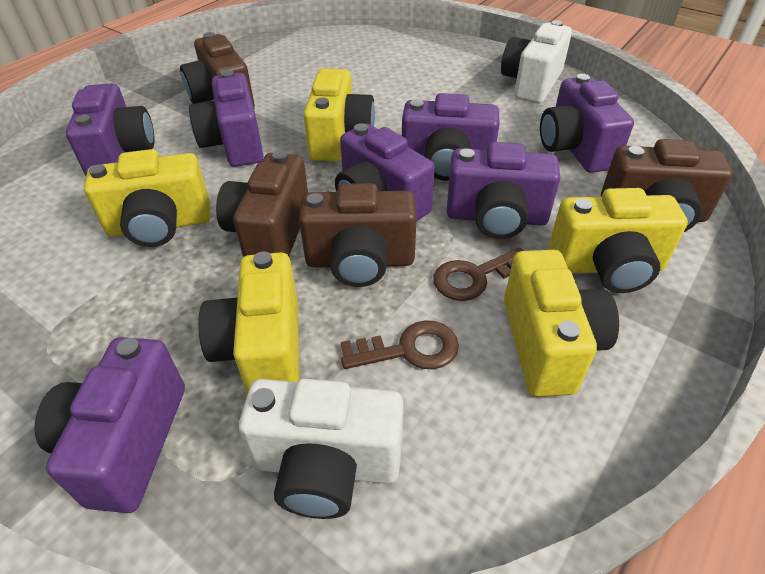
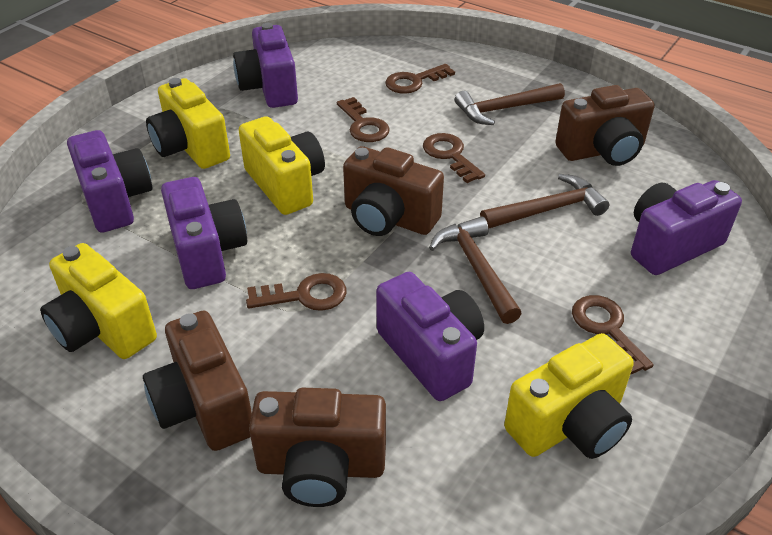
brown hammer: 0 -> 3
brown key: 2 -> 5
purple camera: 7 -> 5
white camera: 2 -> 0
yellow camera: 5 -> 4

